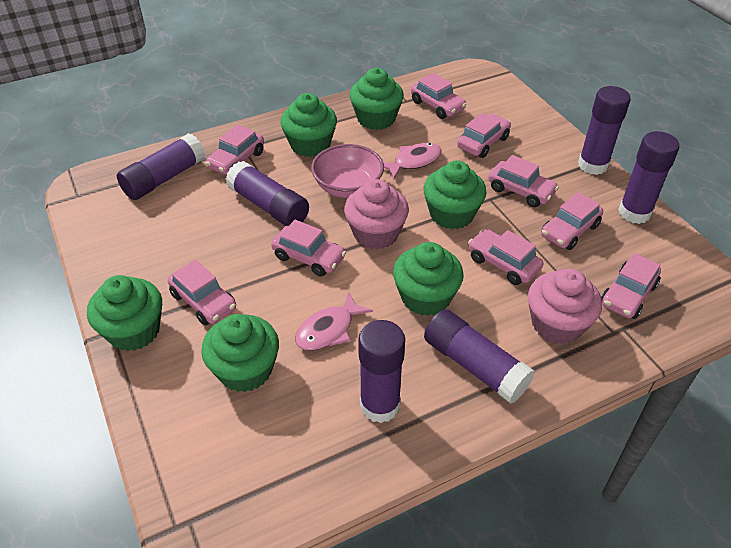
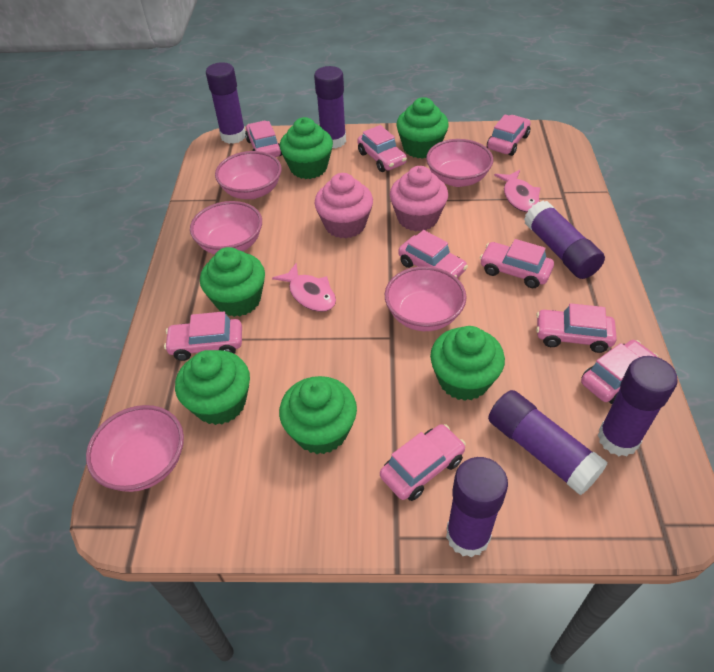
pink bowl: 1 -> 5

